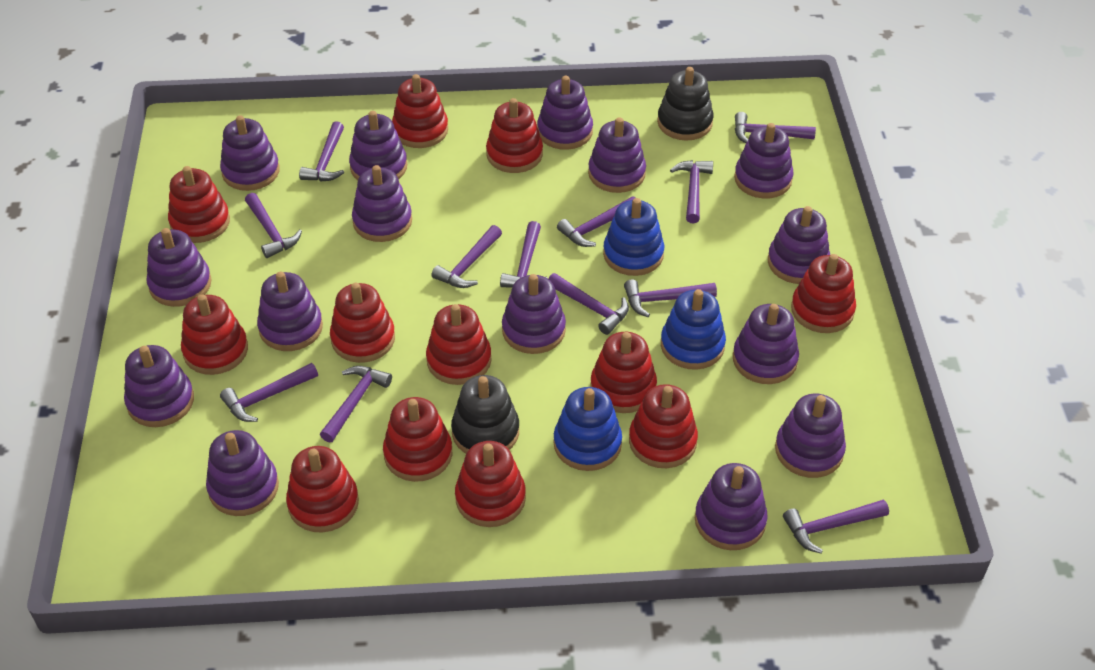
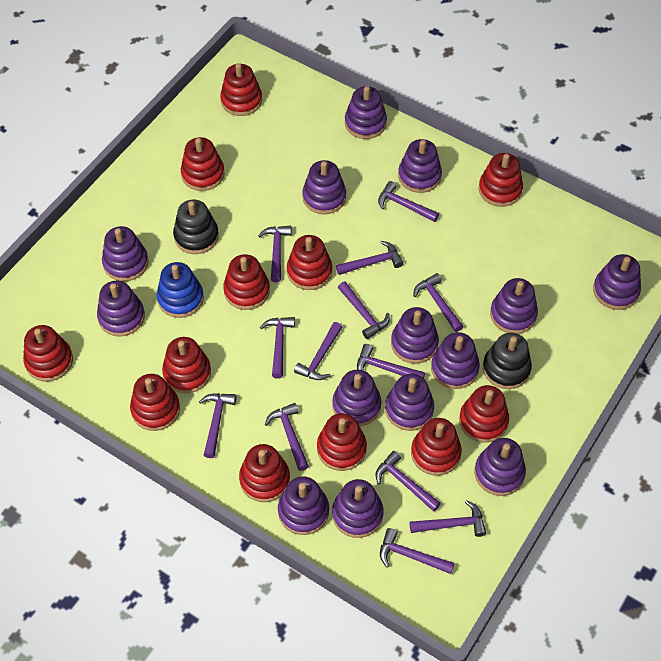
blue stacking toy: 3 -> 1
purple hammer: 12 -> 13
purple stacking toy: 15 -> 14

